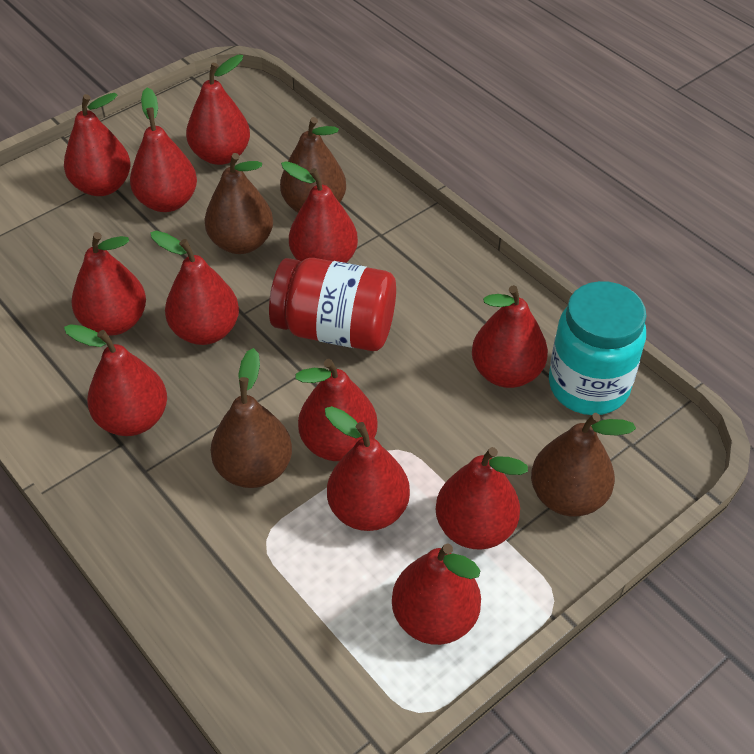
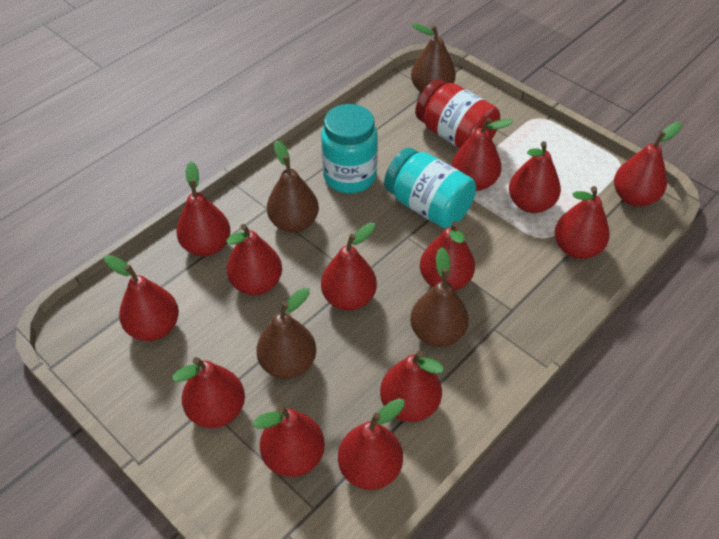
red pear: 12 -> 13
turquoise jar: 1 -> 2

